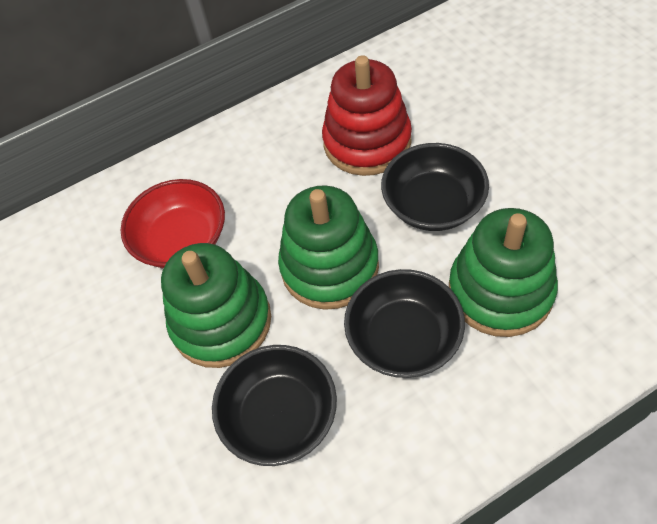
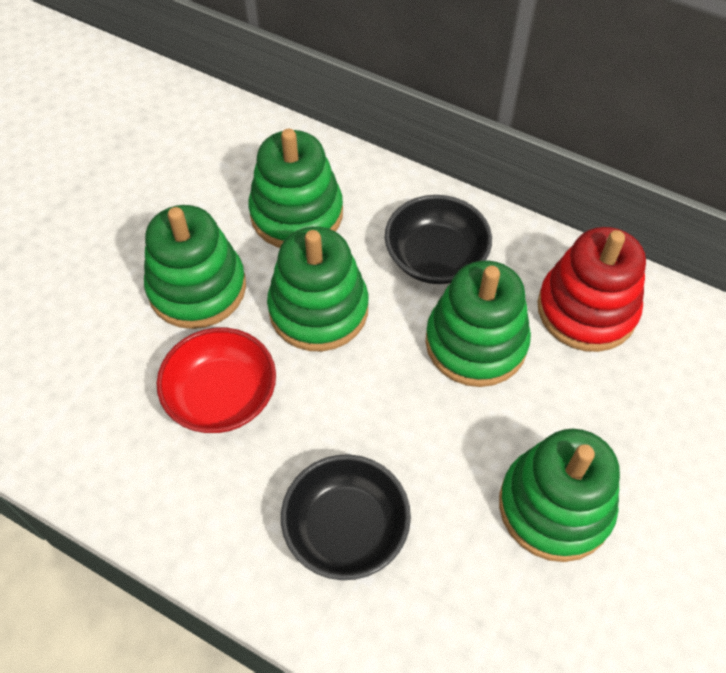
black bowl: 3 -> 2
green stacking toy: 3 -> 5

